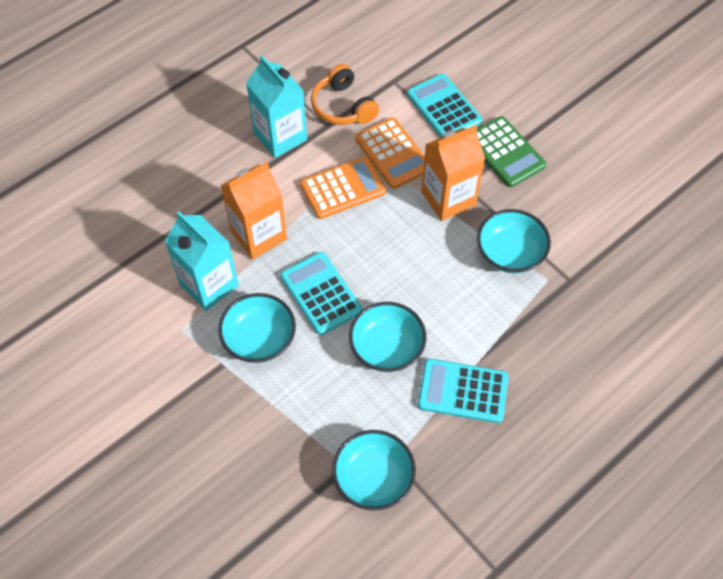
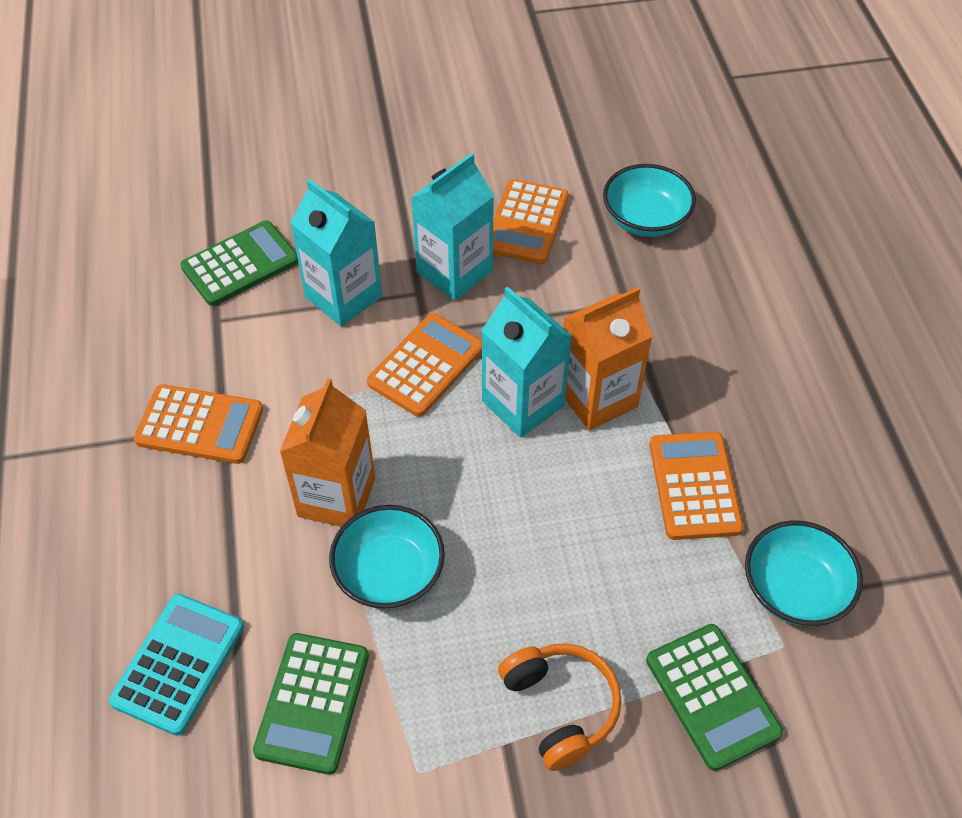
green calculator: 1 -> 3
orange calculator: 2 -> 4
turquoise bowl: 4 -> 3
turquoise calculator: 3 -> 1
turquoise carton: 2 -> 3

